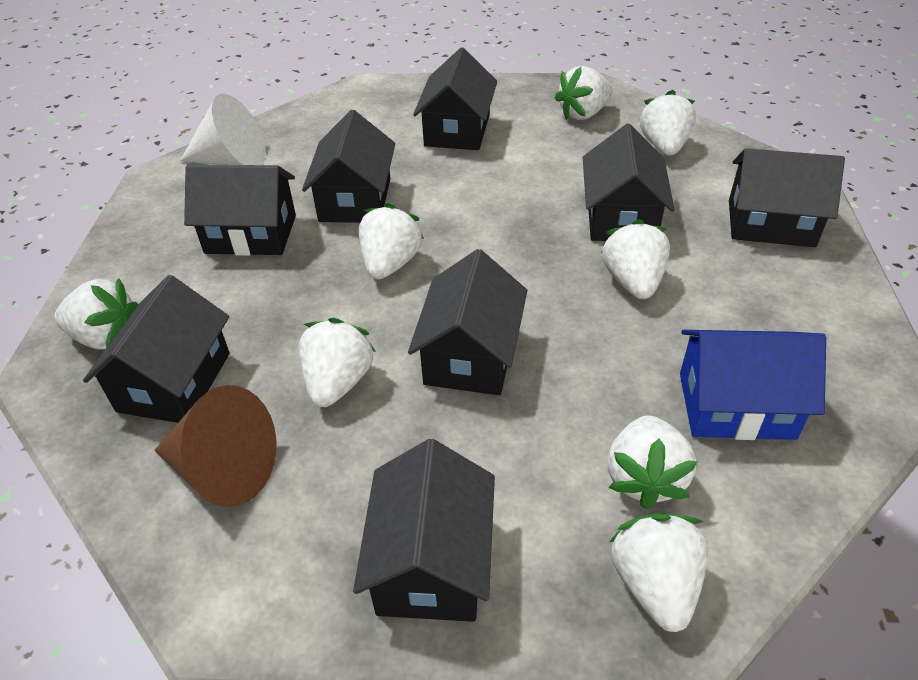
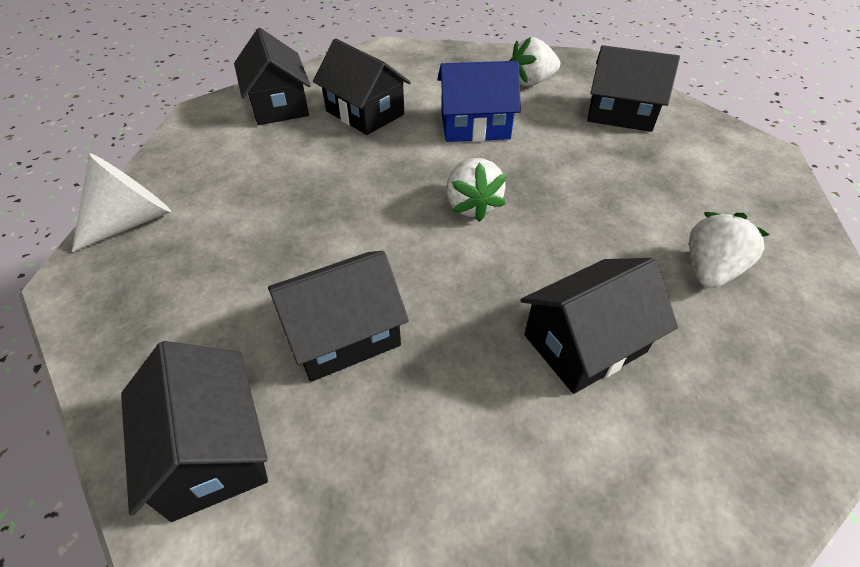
black house: 8 -> 6
brown cone: 1 -> 0
white strawberry: 8 -> 3

